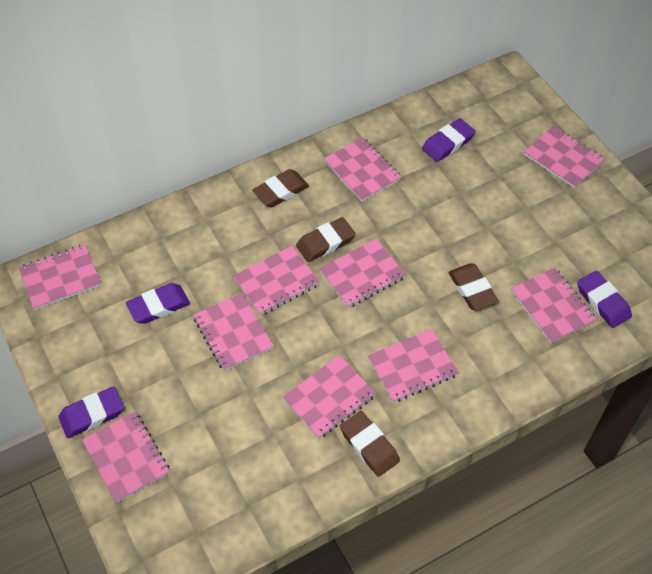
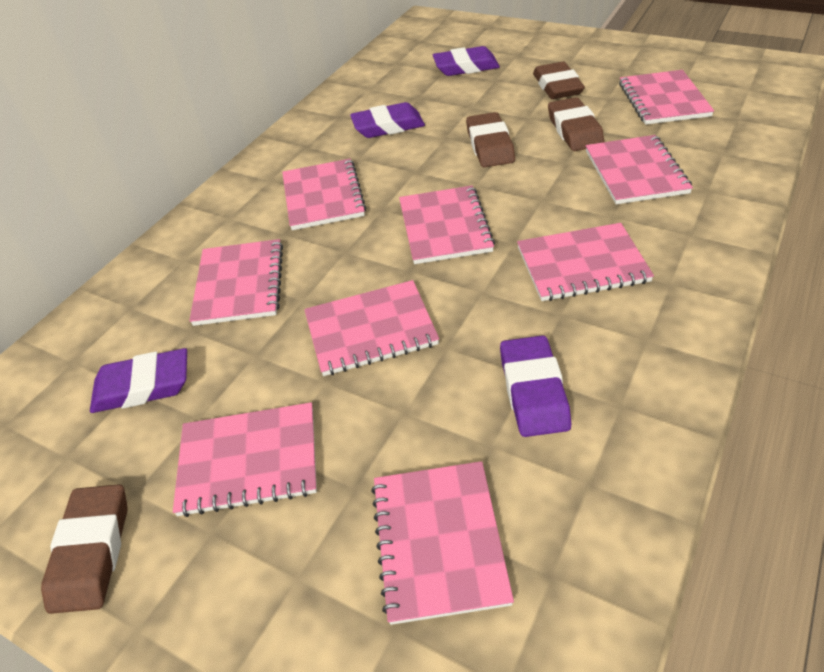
pink notebook: 10 -> 9

